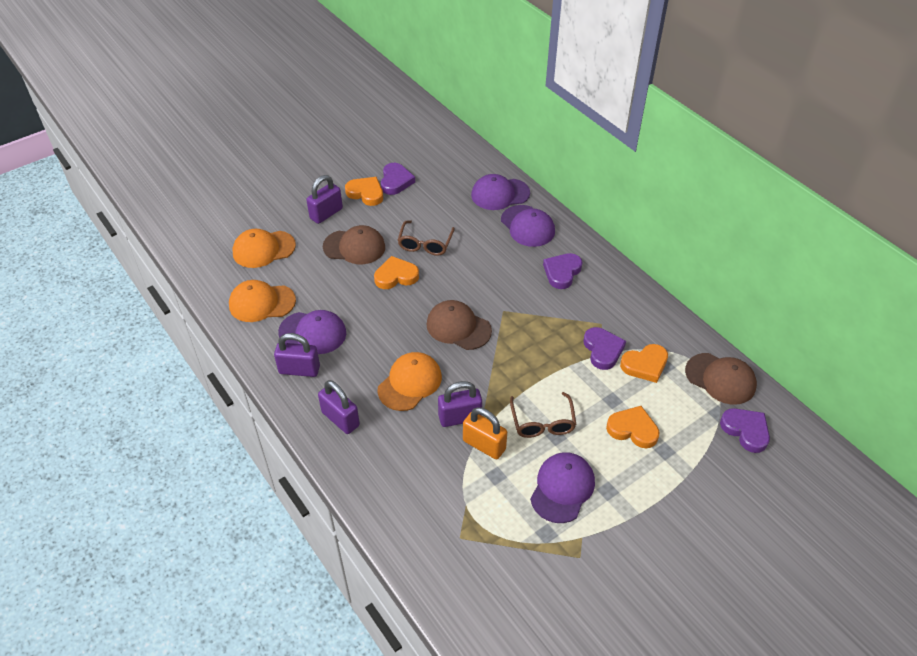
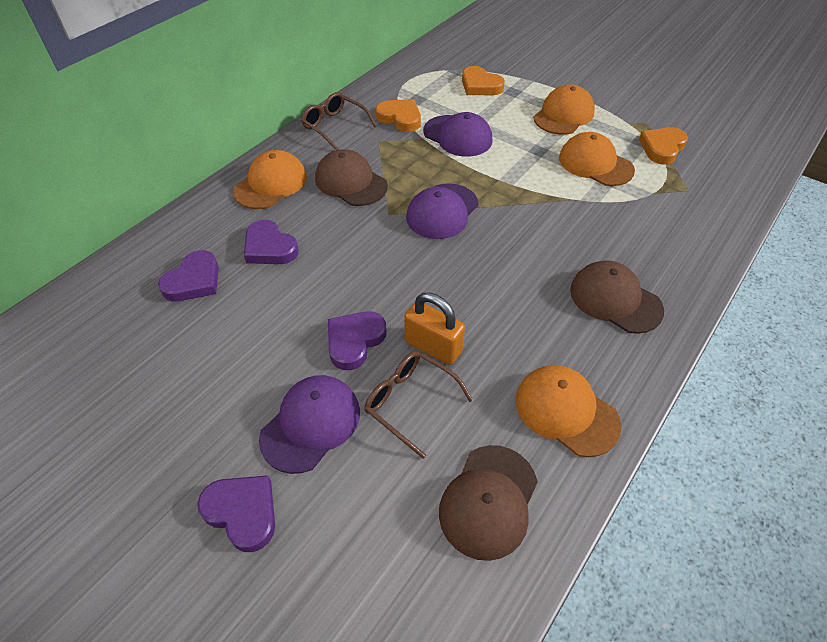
orange cap: 3 -> 4
orange heart: 4 -> 3
purple cap: 4 -> 3
purple padlock: 4 -> 0

